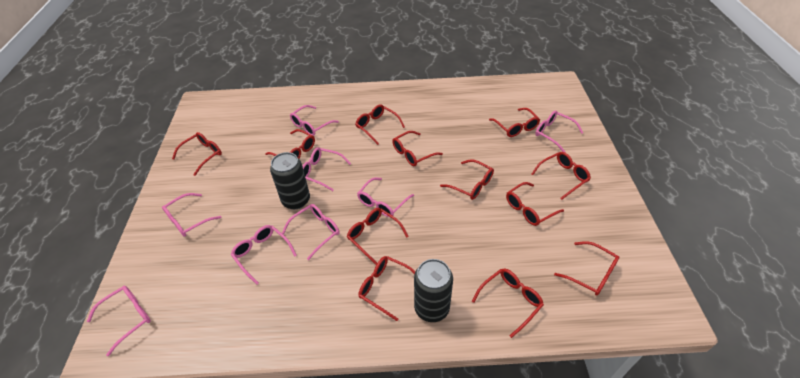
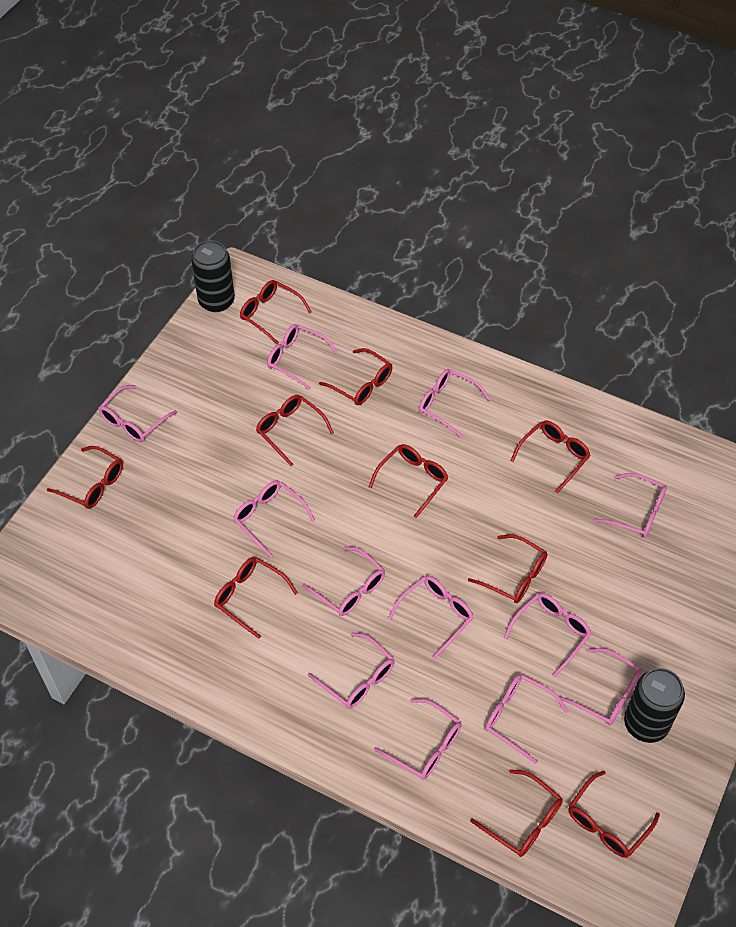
pink glasses: 8 -> 12
red glasses: 12 -> 10

